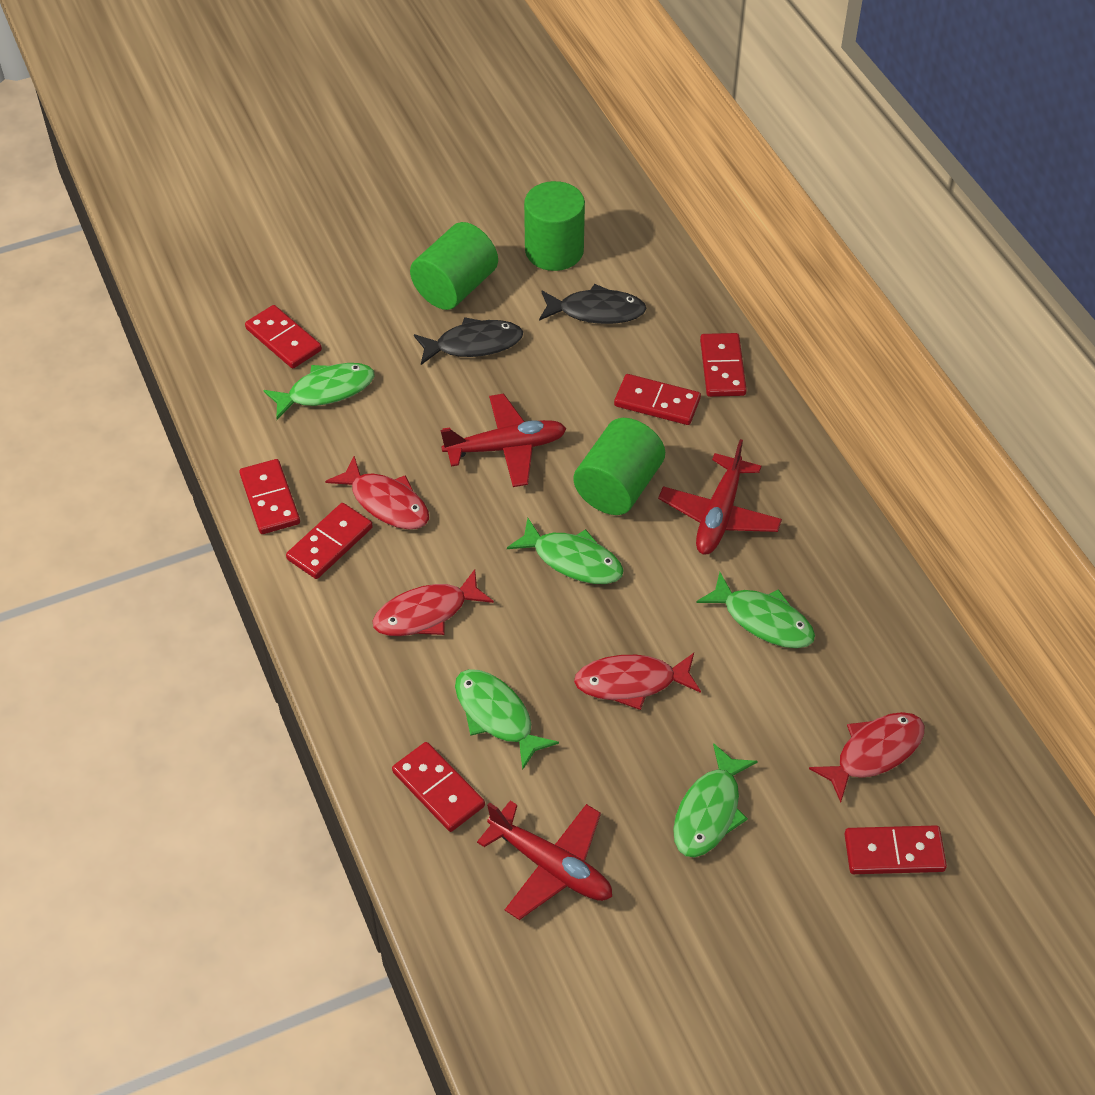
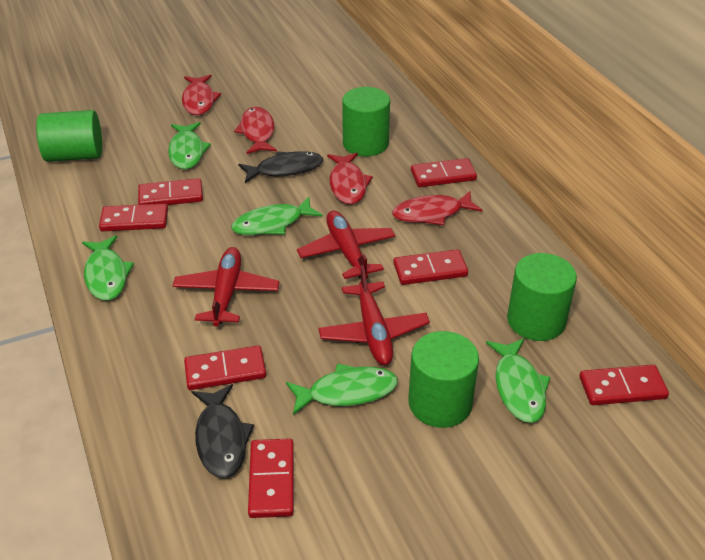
green cylinder: 3 -> 4

